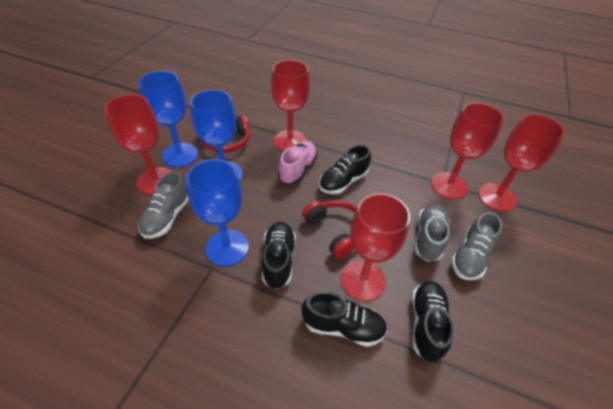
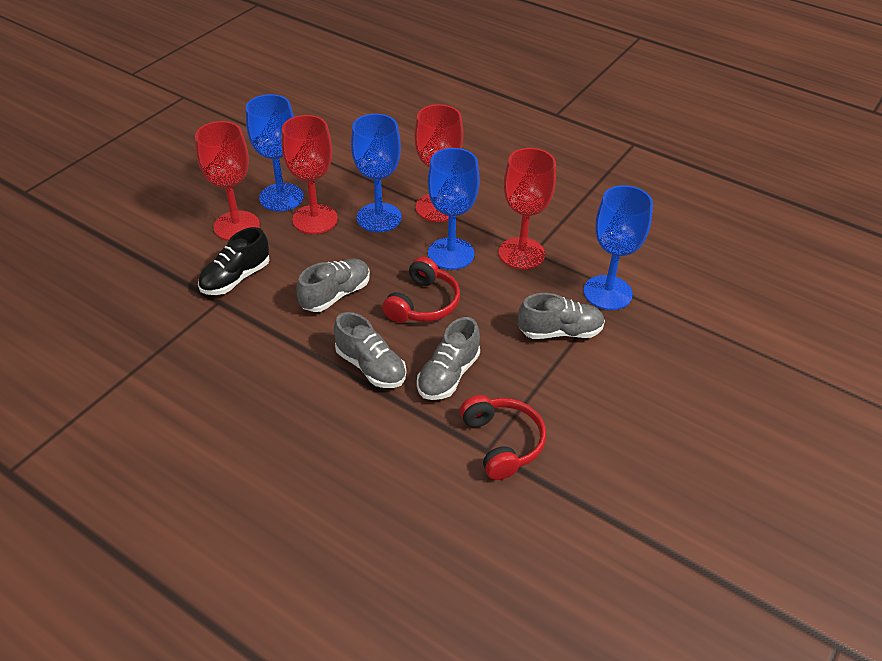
black shoe: 4 -> 1
blue goblet: 3 -> 4
grey shoe: 3 -> 4
pink shoe: 1 -> 0
red goblet: 5 -> 4

